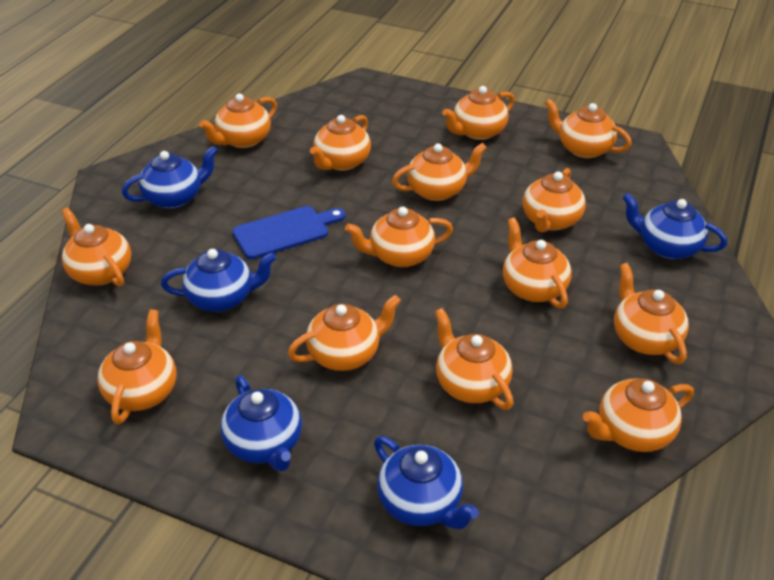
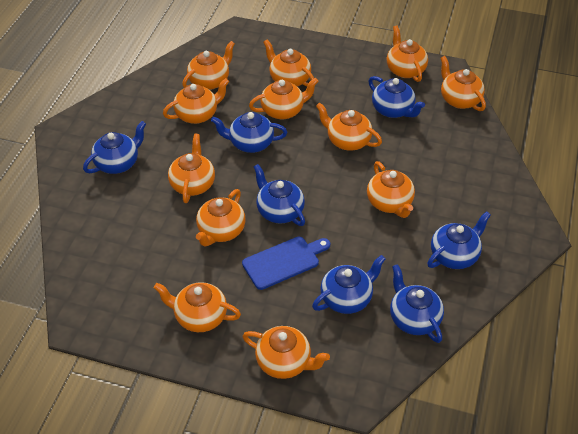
blue teapot: 5 -> 7
orange teapot: 14 -> 12

